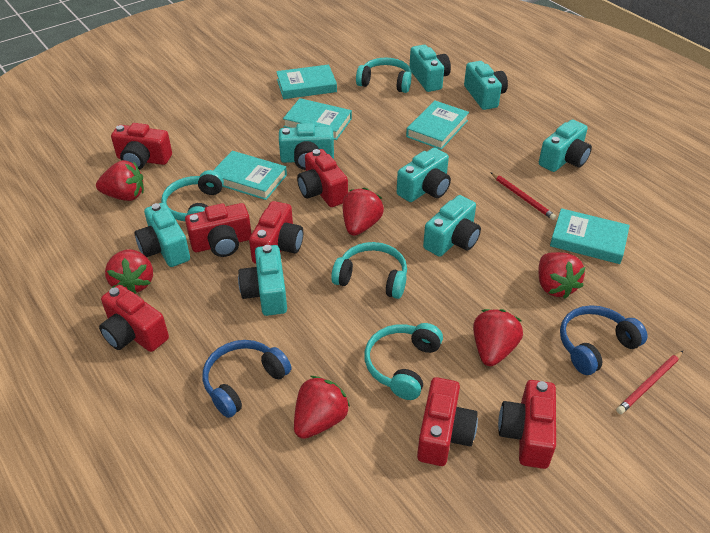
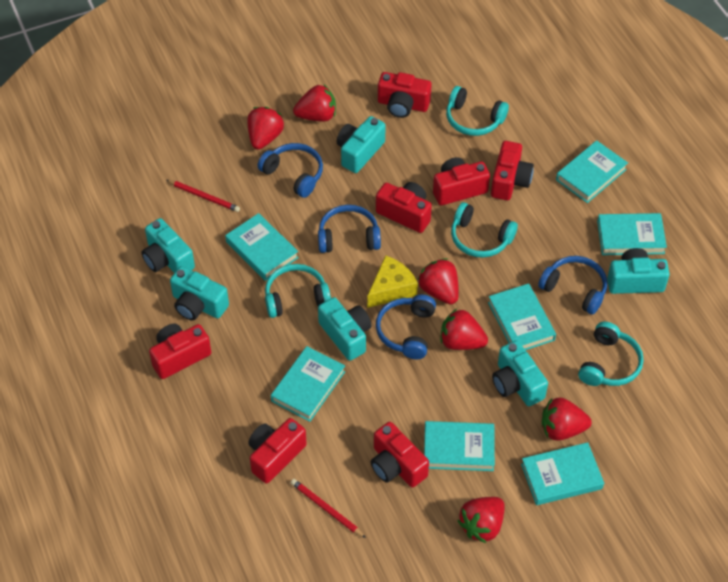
blue headphones: 2 -> 4
turquoise book: 5 -> 7
turquoise camera: 8 -> 6
yellow cheese: 0 -> 1

